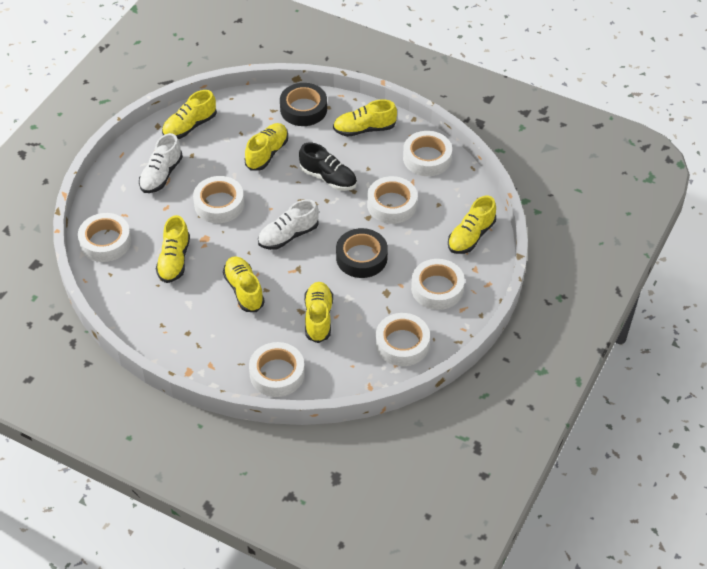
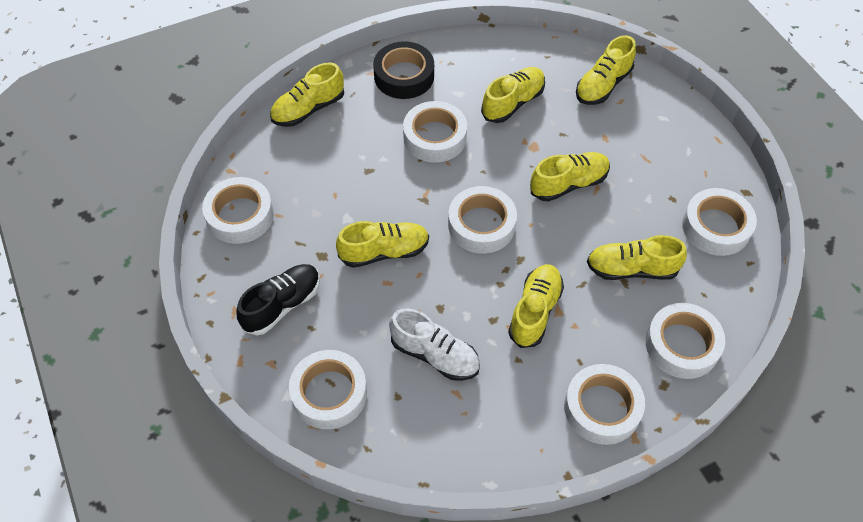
black tape: 2 -> 1
white shoe: 2 -> 1

